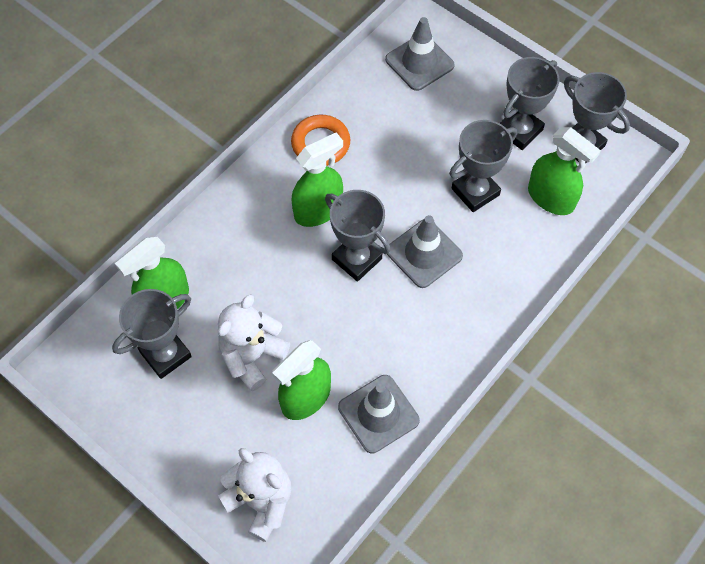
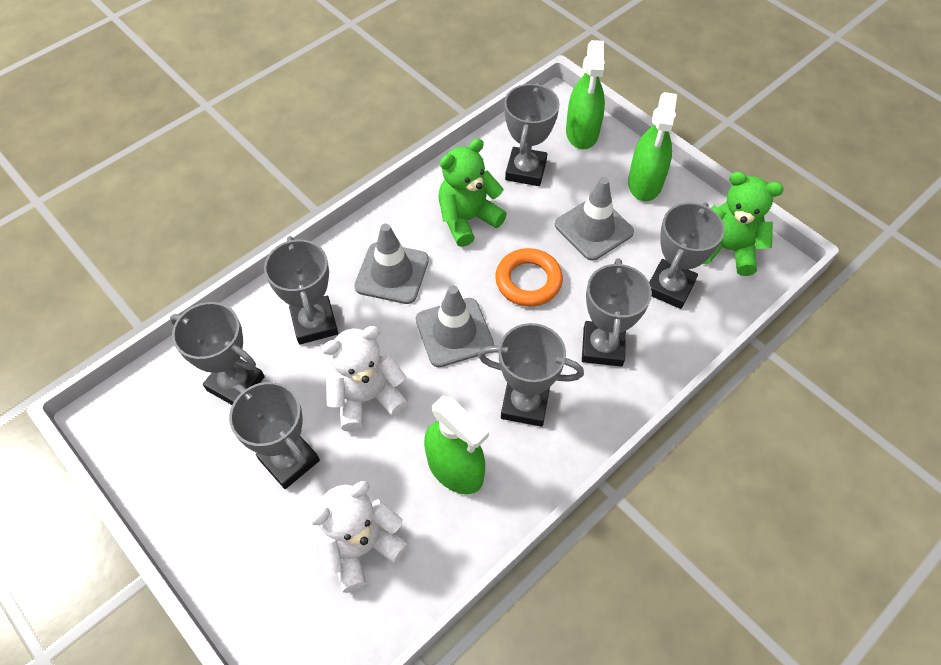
green spray bottle: 4 -> 3
green teddy bear: 0 -> 2
grey trophy: 5 -> 7

